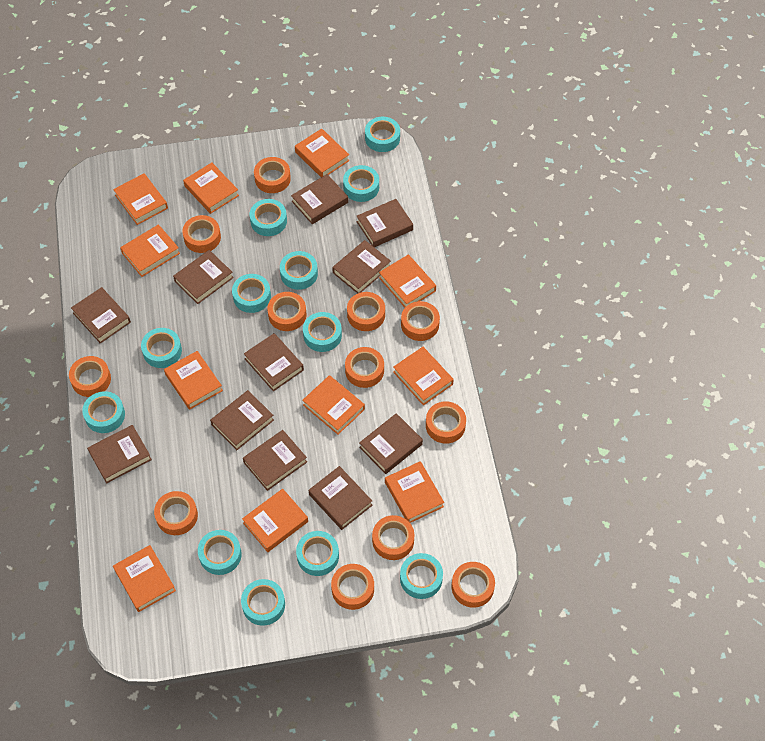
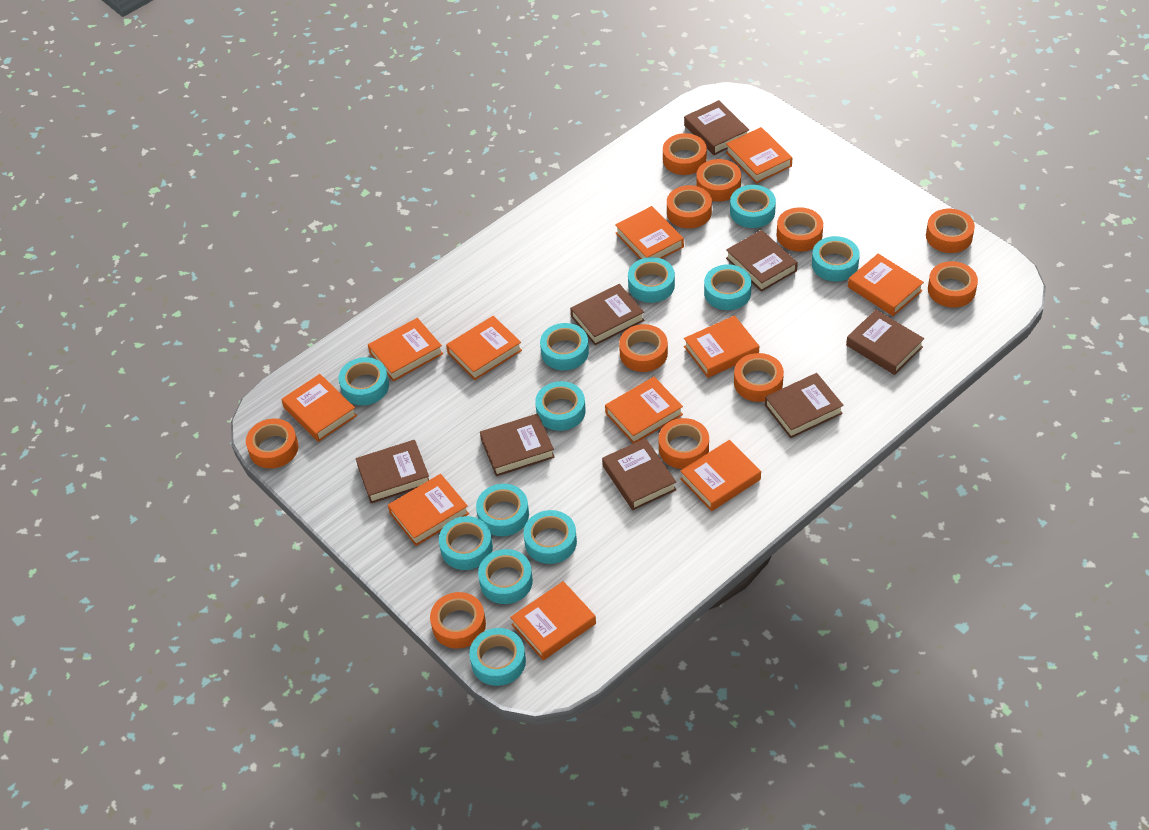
brown book: 11 -> 8
orange tape: 12 -> 11

